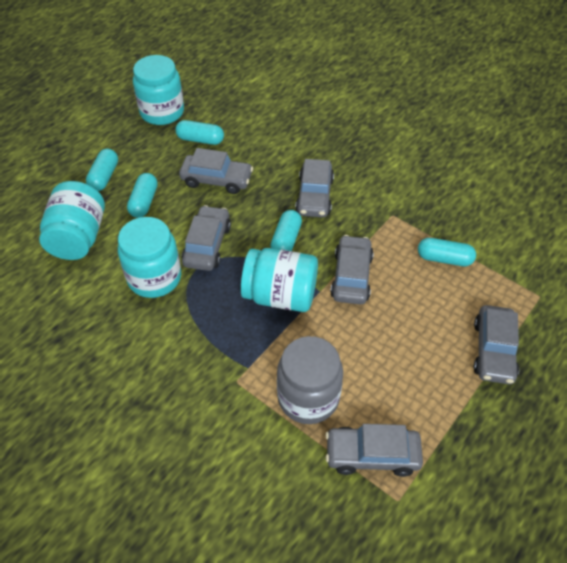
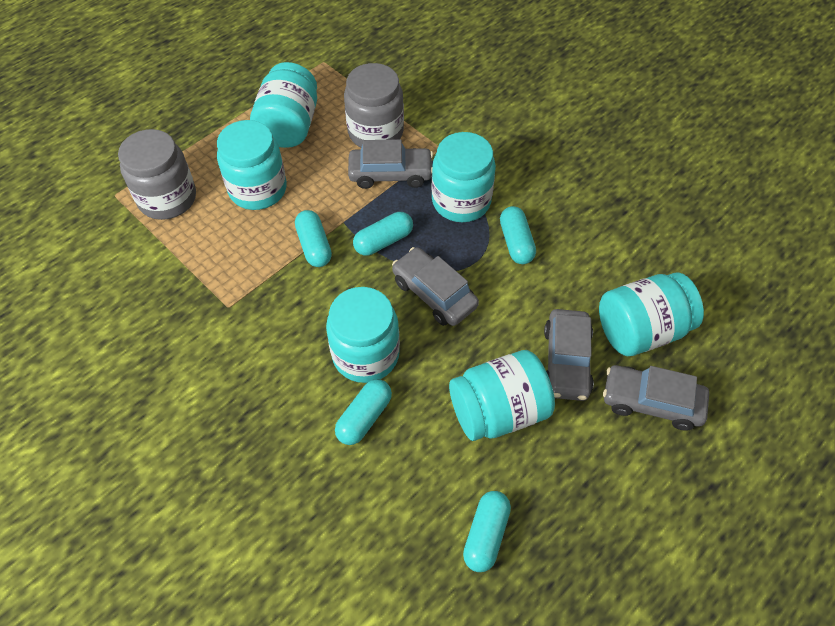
grey car: 6 -> 4
grey jar: 1 -> 2
turquoise jar: 4 -> 6

